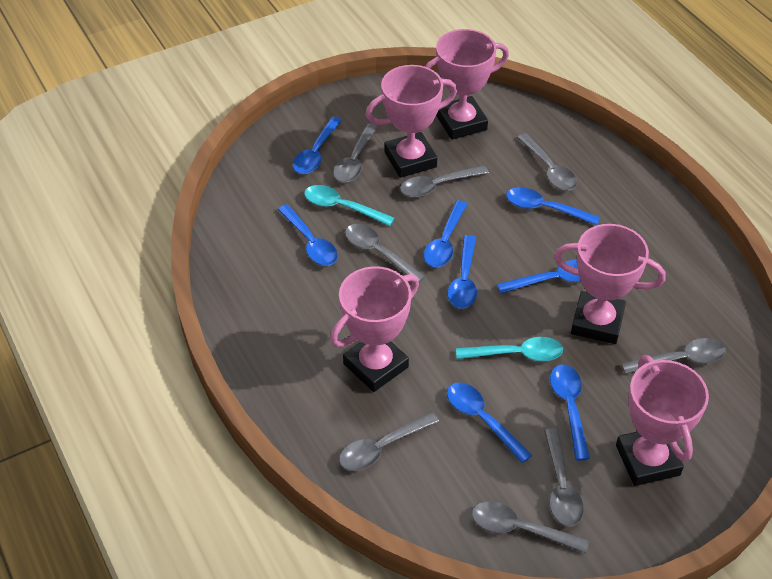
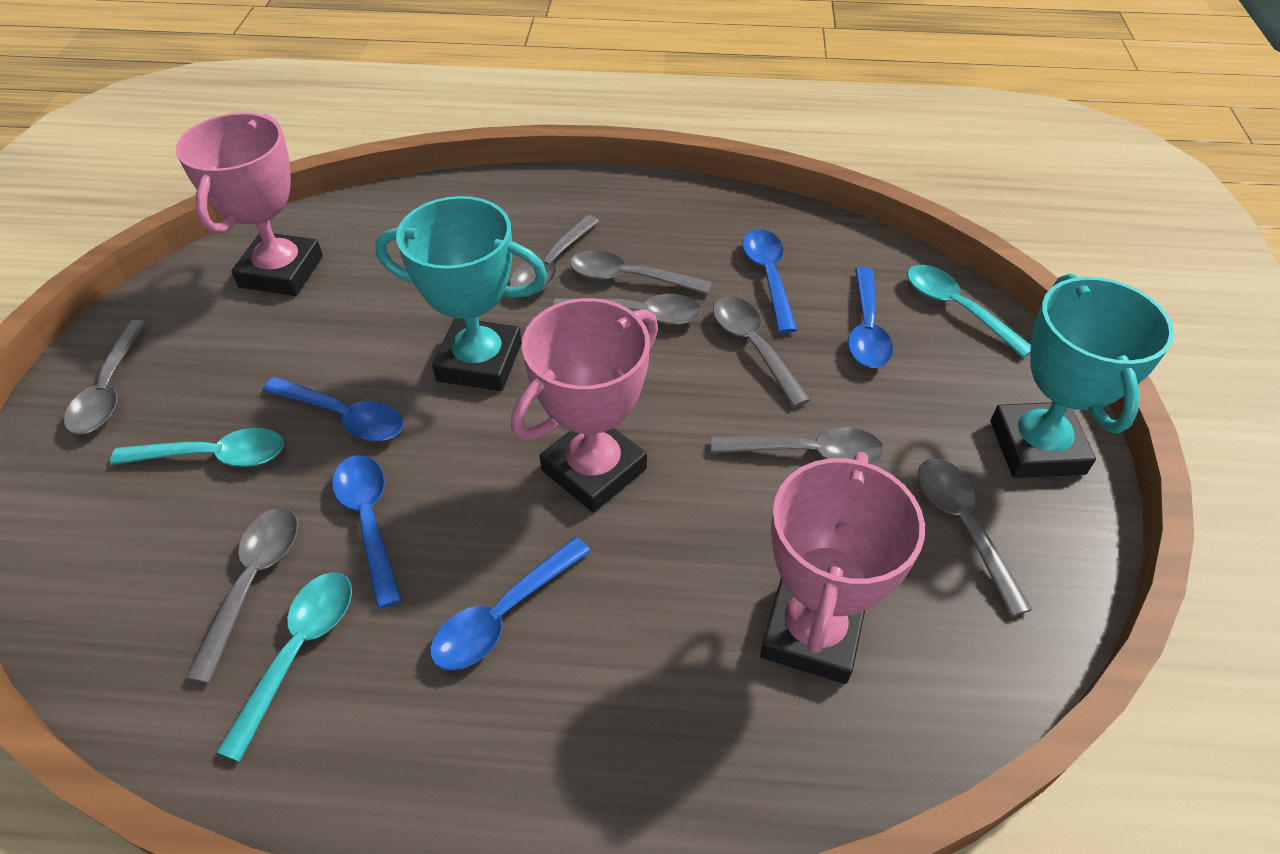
blue spoon: 8 -> 5
pink trophy: 5 -> 3
turquoise spoon: 2 -> 3
turquoise trophy: 0 -> 2

